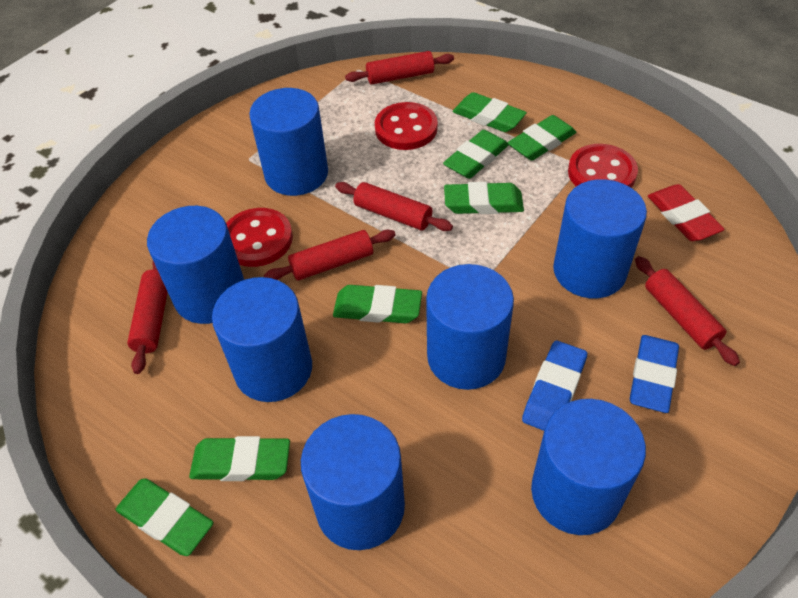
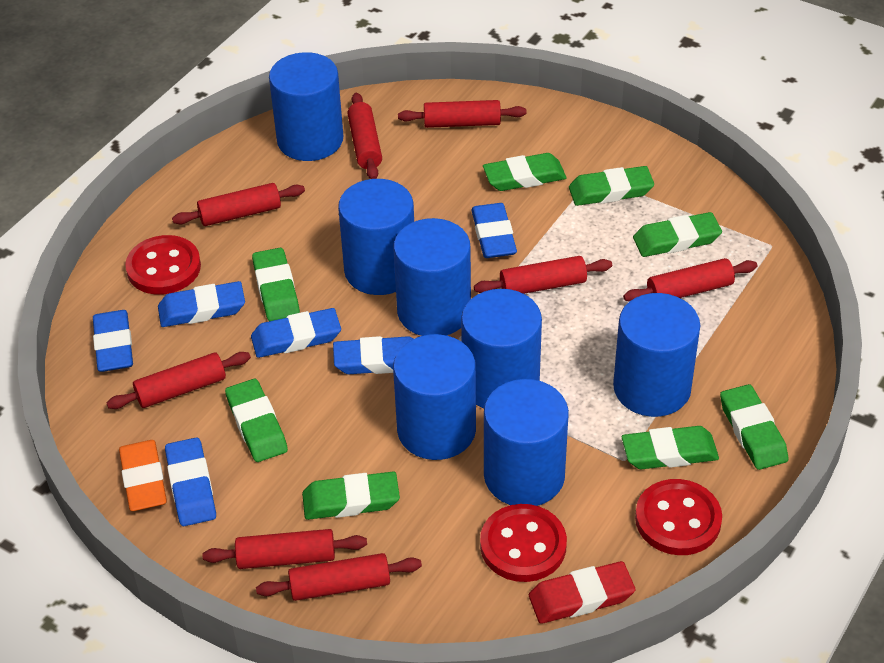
blue eraser: 2 -> 6
green eraser: 7 -> 8
orange eraser: 0 -> 1
red rolling pin: 5 -> 8

